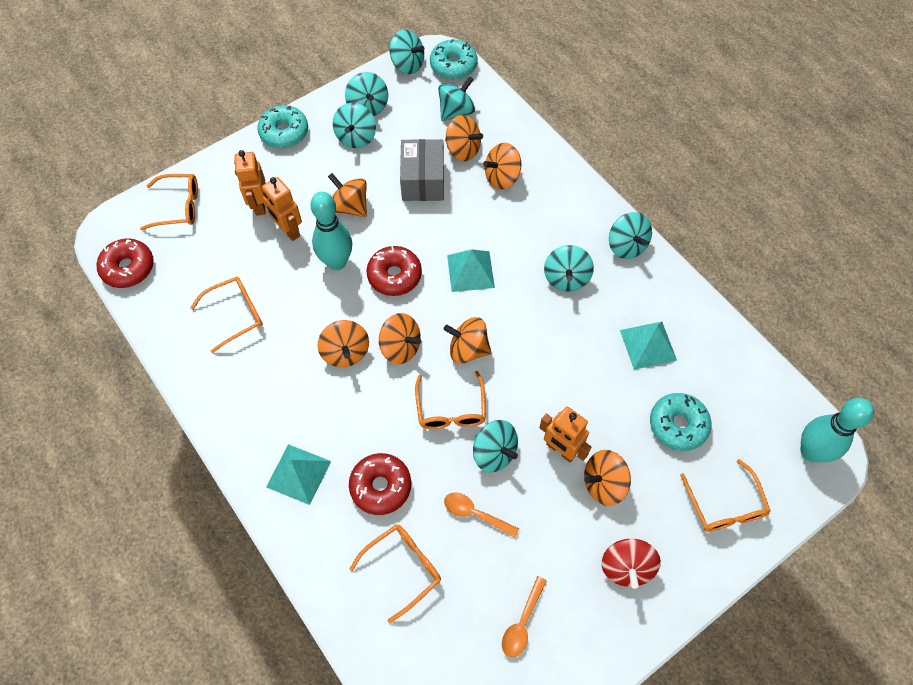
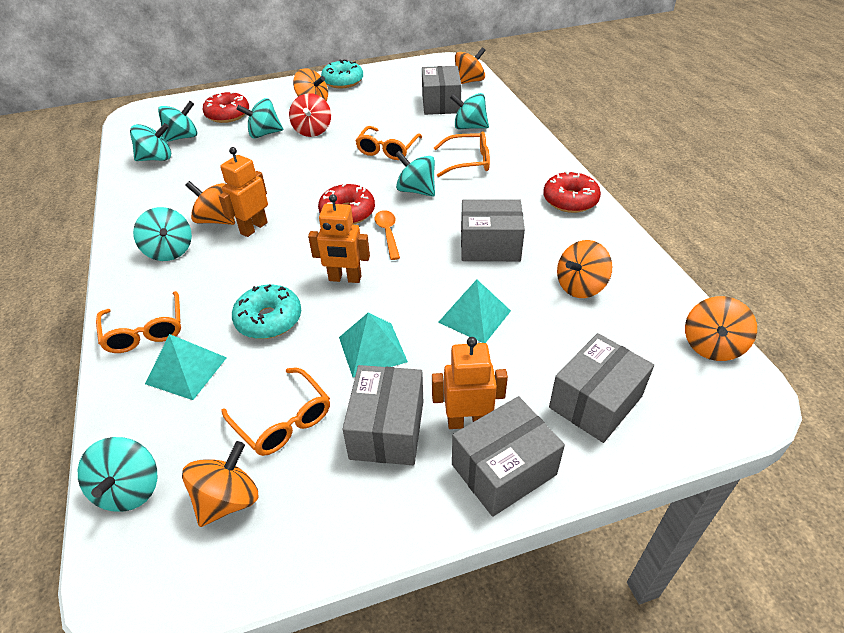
grey box: 1 -> 5
orange glasses: 5 -> 4
orange spinning top: 7 -> 6
orange spoon: 2 -> 1
turquoise bowling pin: 2 -> 0
turquoise donut: 3 -> 2

